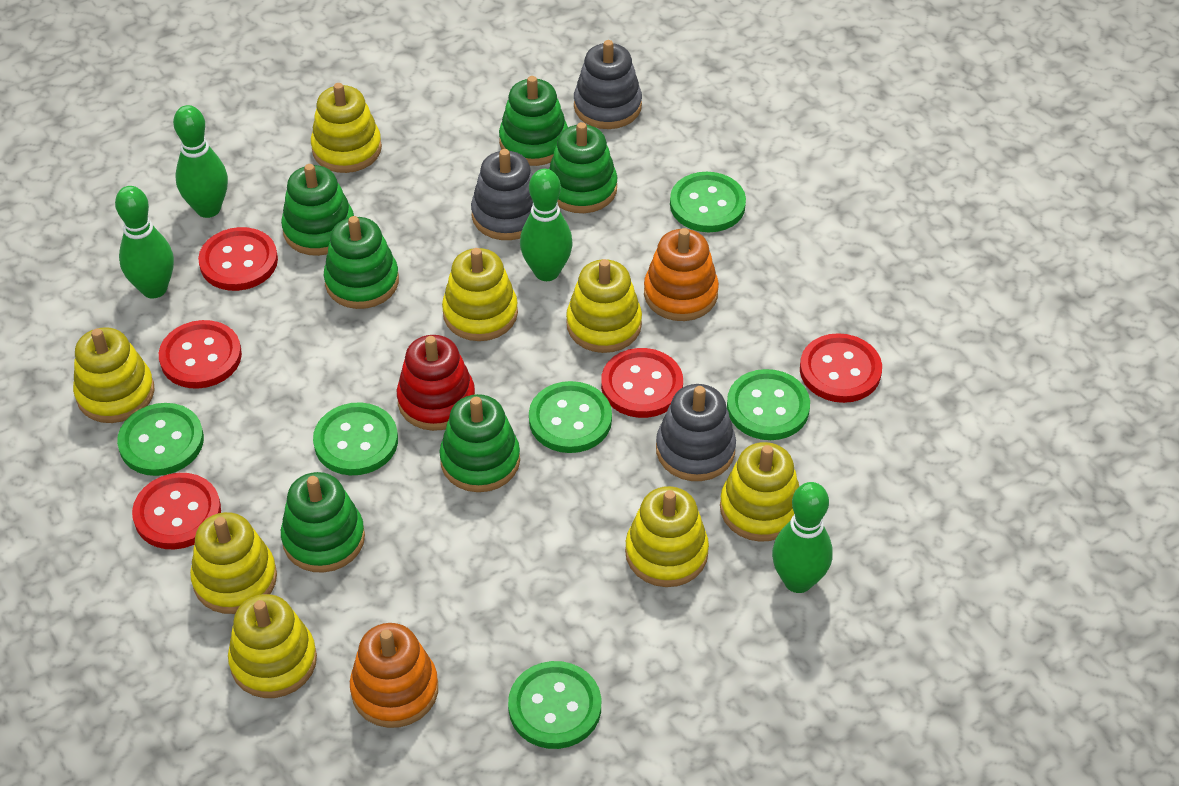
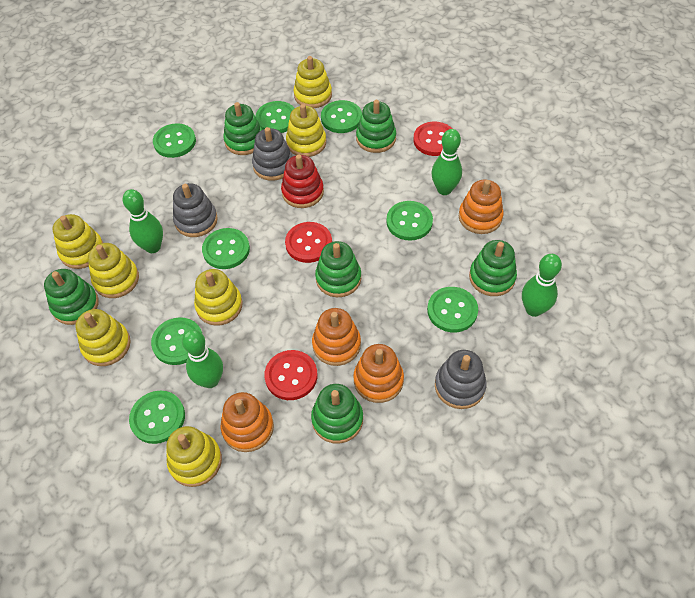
green button: 6 -> 8
orange stacking toy: 2 -> 4
red button: 5 -> 3
yellow stacking toy: 8 -> 7

